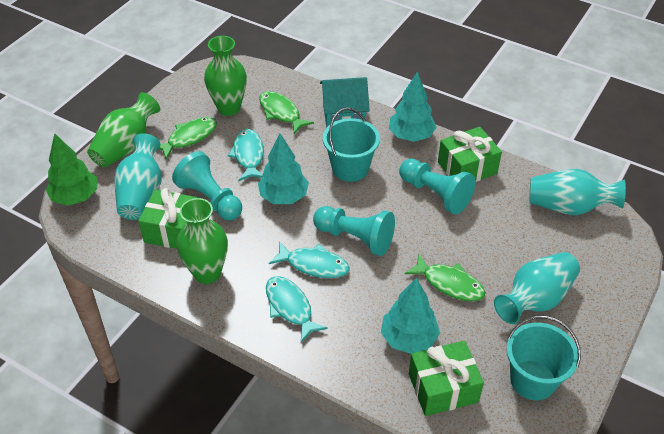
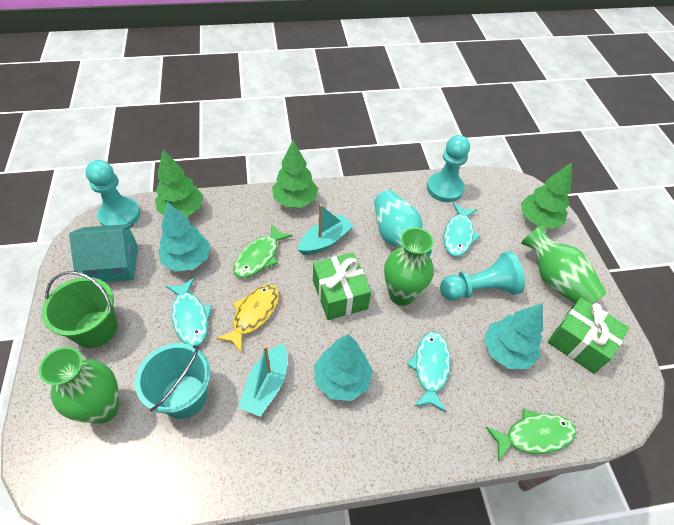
green bucket: 0 -> 1
green fish: 3 -> 2
green gift: 3 -> 2
green tree: 1 -> 3
turquoise boat: 0 -> 2
turquoise bucket: 2 -> 1
turquoise vase: 3 -> 1
yellow fish: 0 -> 1

